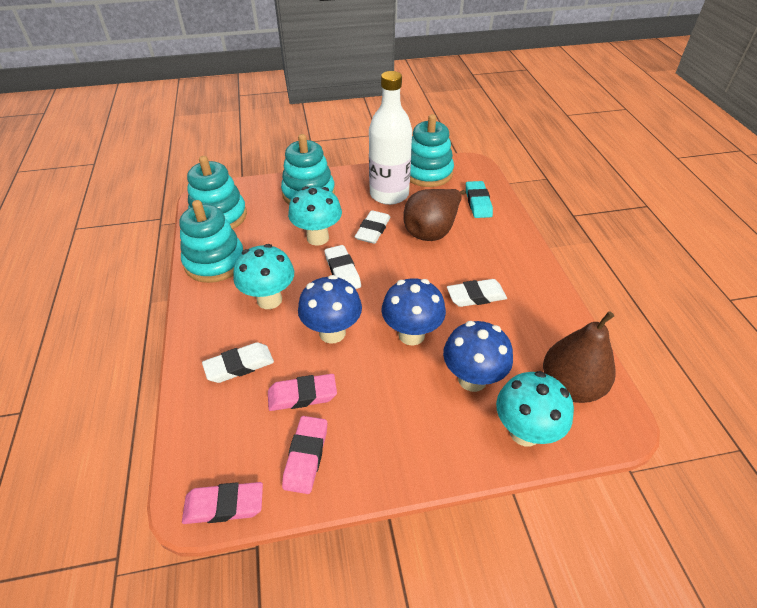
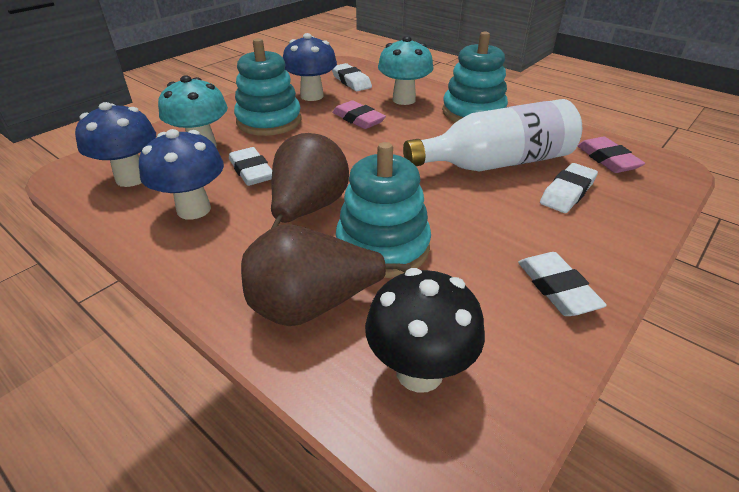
black mushroom: 0 -> 1
pink eraser: 3 -> 2
turquoise eraser: 1 -> 0
turquoise mushroom: 3 -> 2
turquoise stacking toy: 4 -> 3

